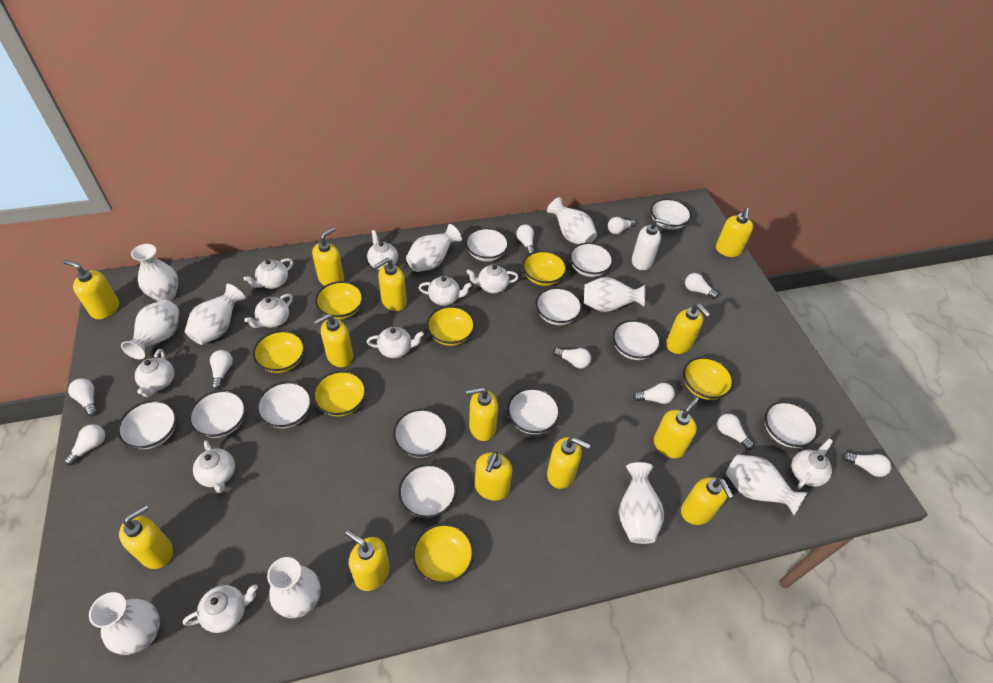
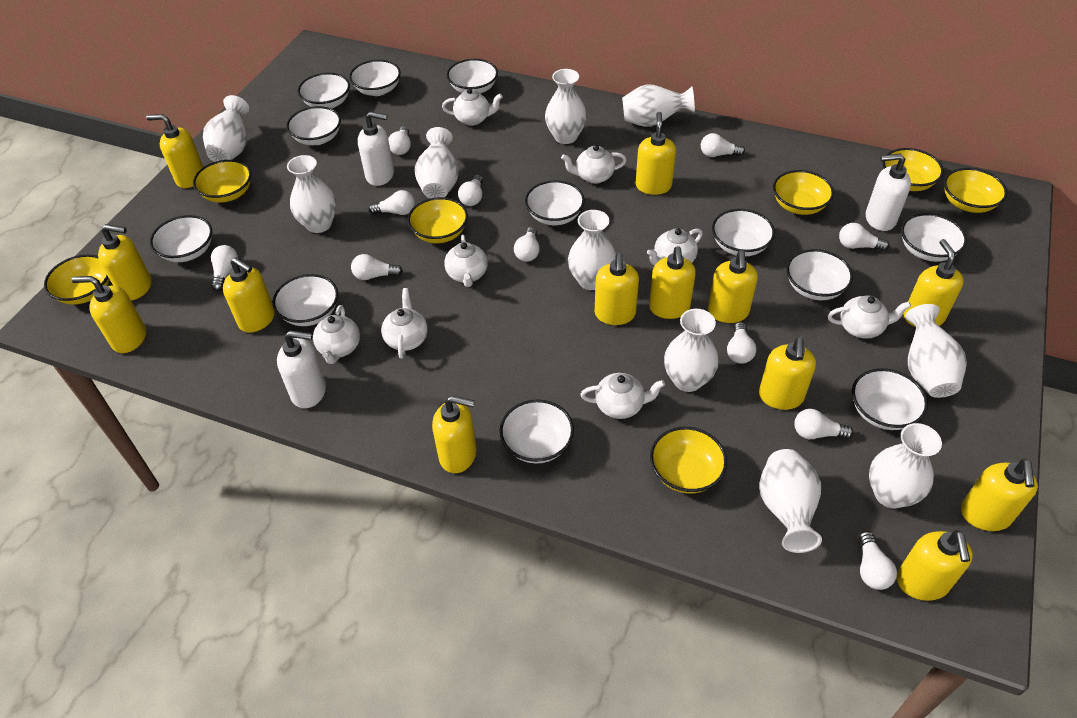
white light bulb: 10 -> 11
white soap dispenser: 1 -> 3
white teapot: 10 -> 8

